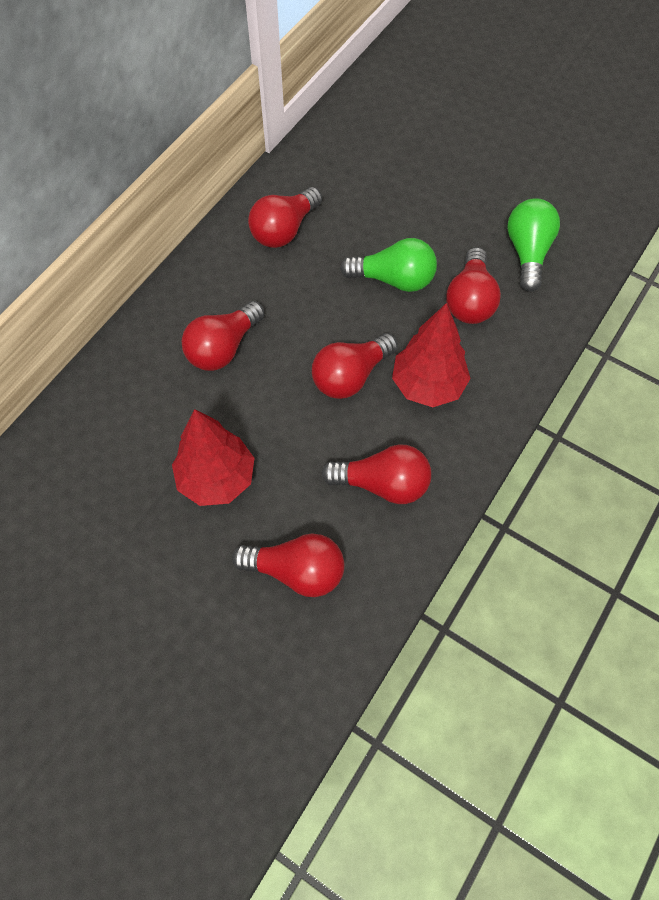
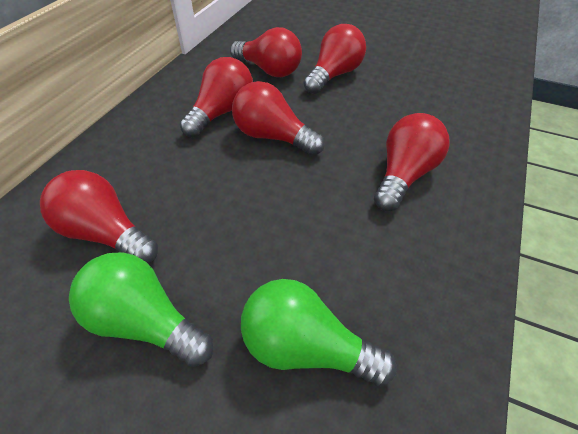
red tree: 2 -> 0

